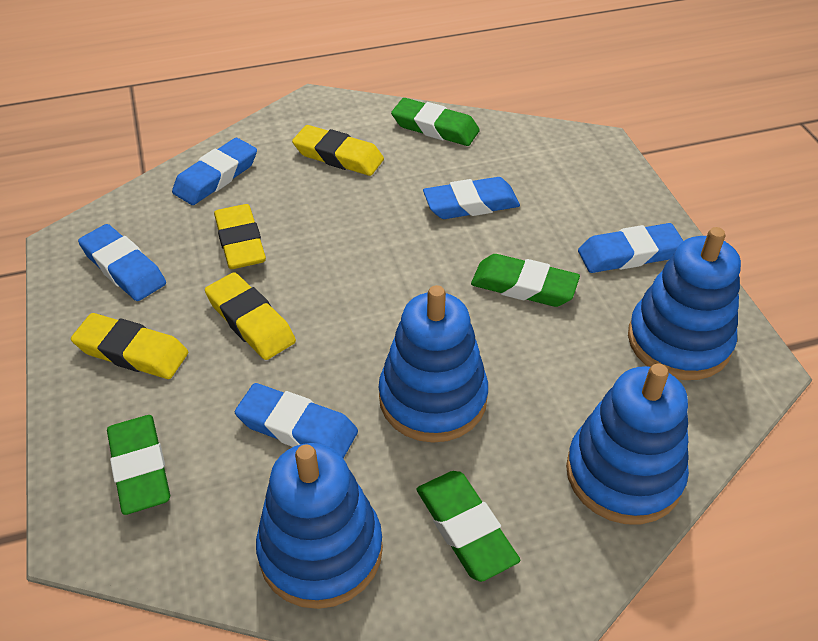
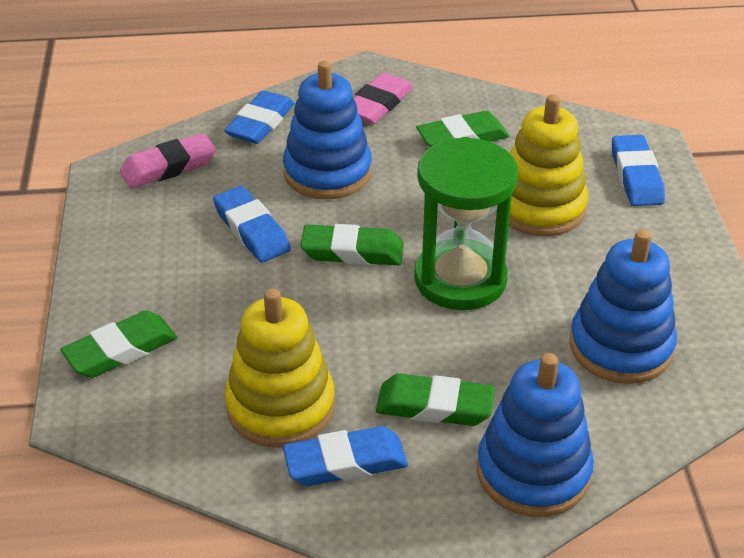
blue eraser: 5 -> 4
blue stacking toy: 4 -> 3
green hourglass: 0 -> 1
pink eraser: 0 -> 2
yellow eraser: 4 -> 0
yellow stacking toy: 0 -> 2

